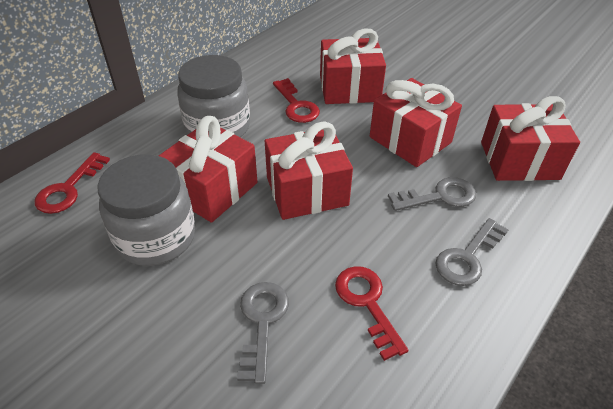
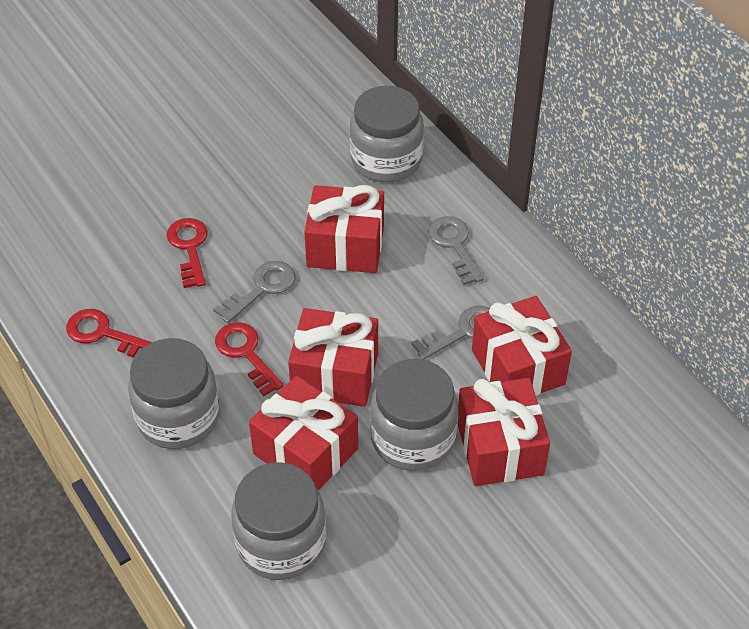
grey jar: 2 -> 4

